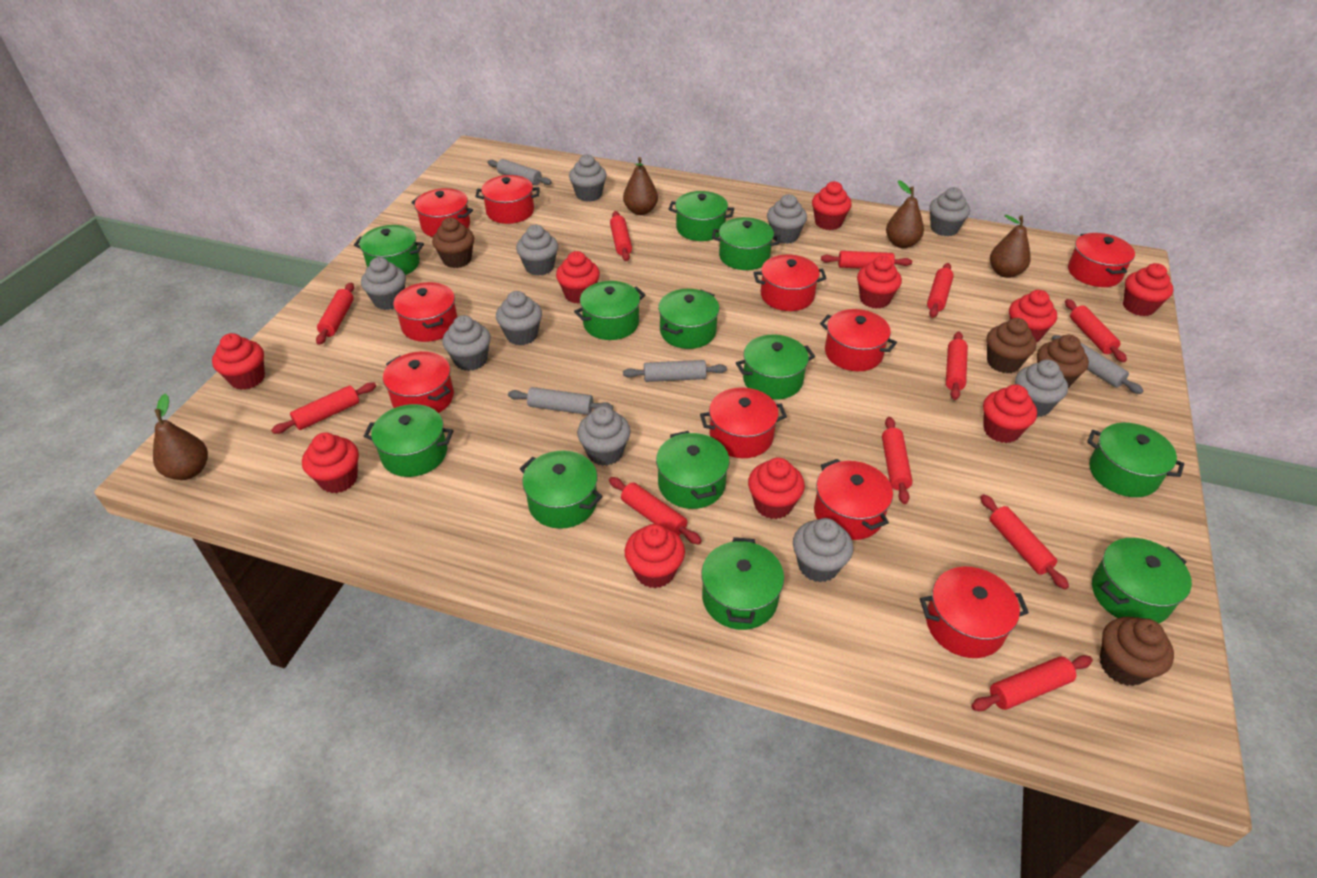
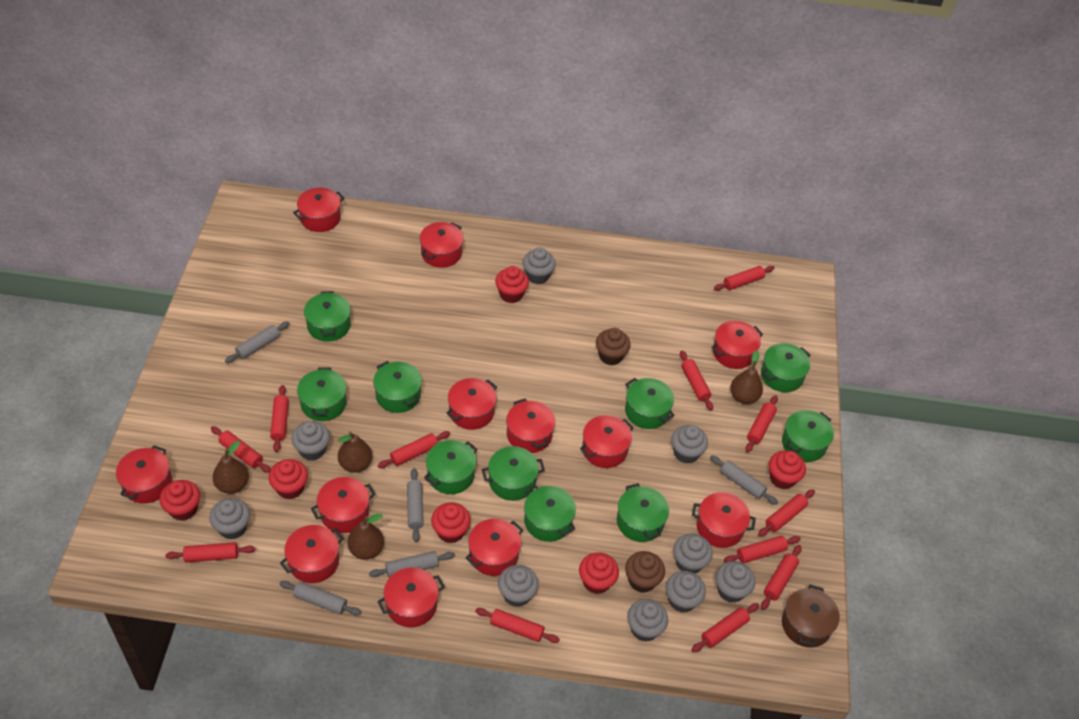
brown cupcake: 4 -> 2
brown pot: 0 -> 1
green pot: 12 -> 10
grey cupcake: 10 -> 9
grey rolling pin: 4 -> 5
red cupcake: 10 -> 6
red pot: 10 -> 12
red rolling pin: 11 -> 12

